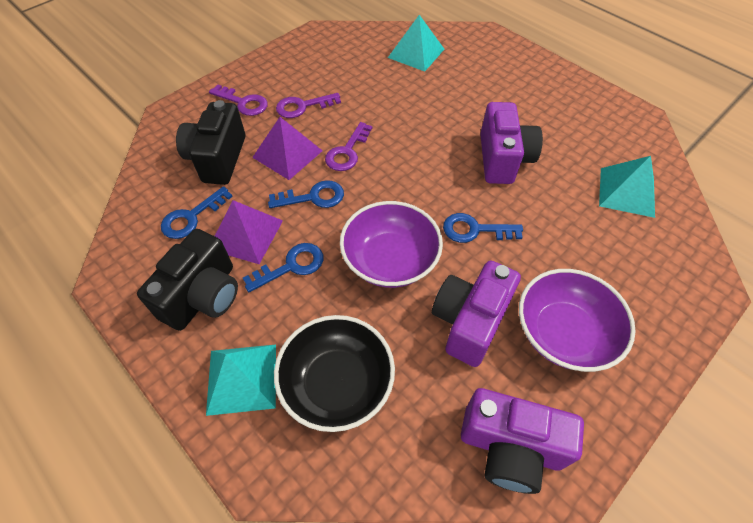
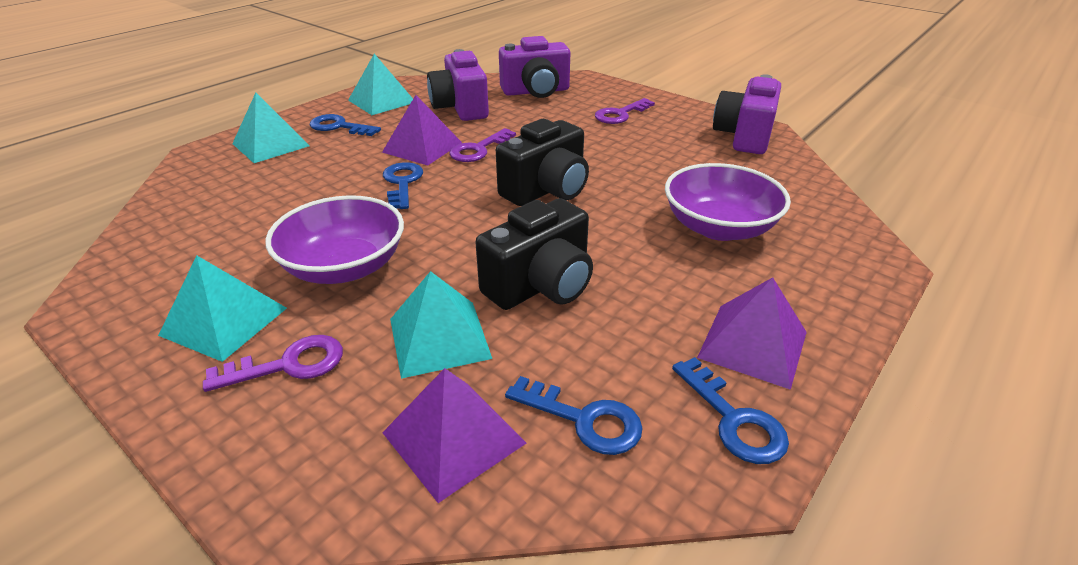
black bowl: 1 -> 0
purple pyramid: 2 -> 3
turquoise pyramid: 3 -> 4

